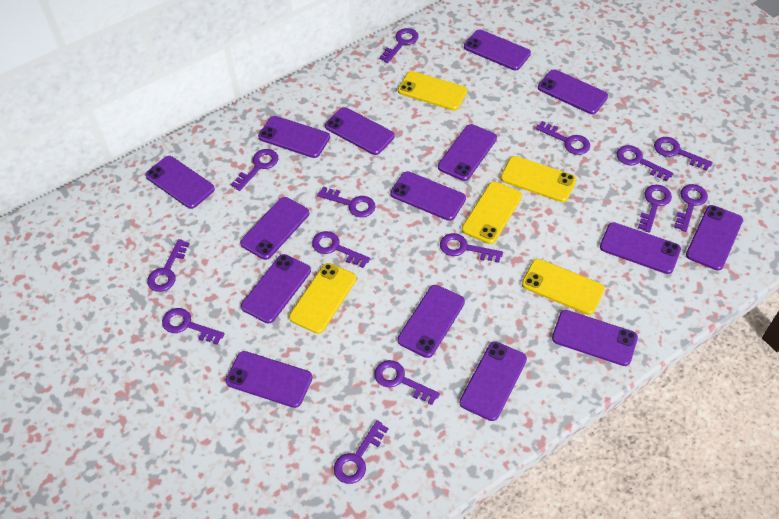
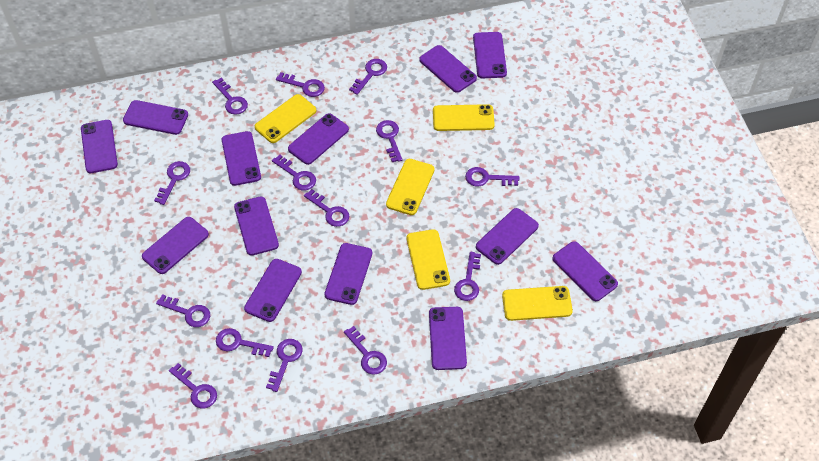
purple phone: 15 -> 13

